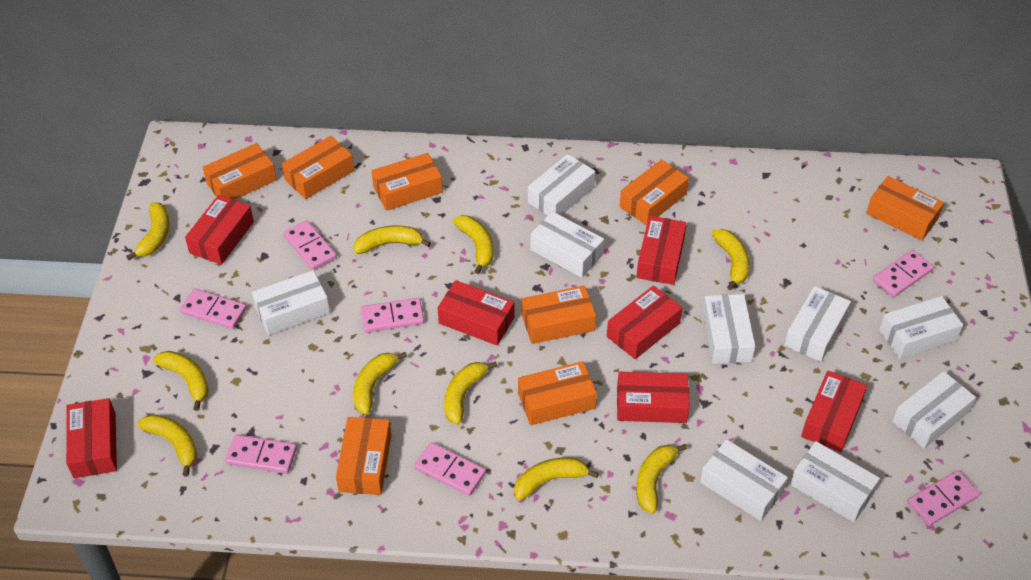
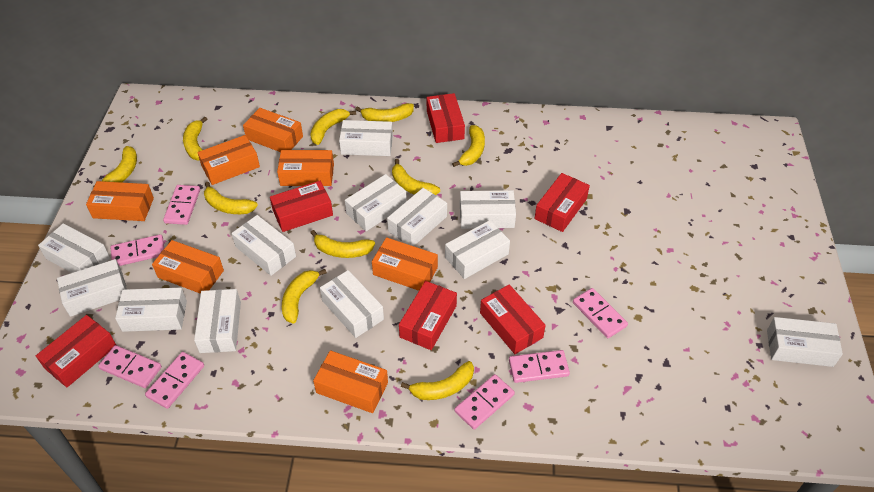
orange box: 8 -> 7
red box: 7 -> 6
white box: 9 -> 12

